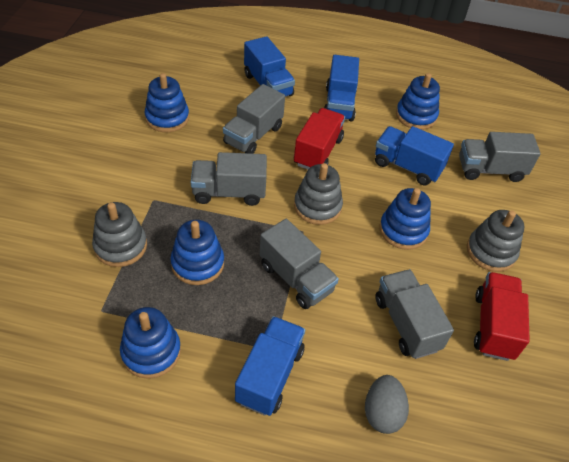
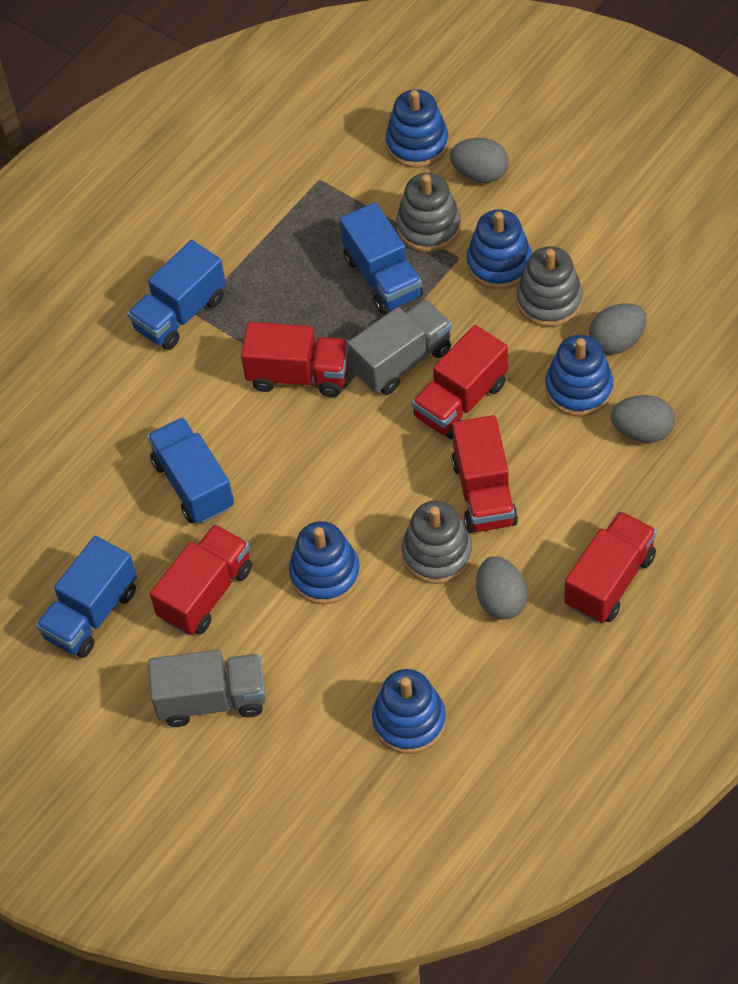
grey egg: 1 -> 4
grey truck: 5 -> 2
red truck: 2 -> 5

